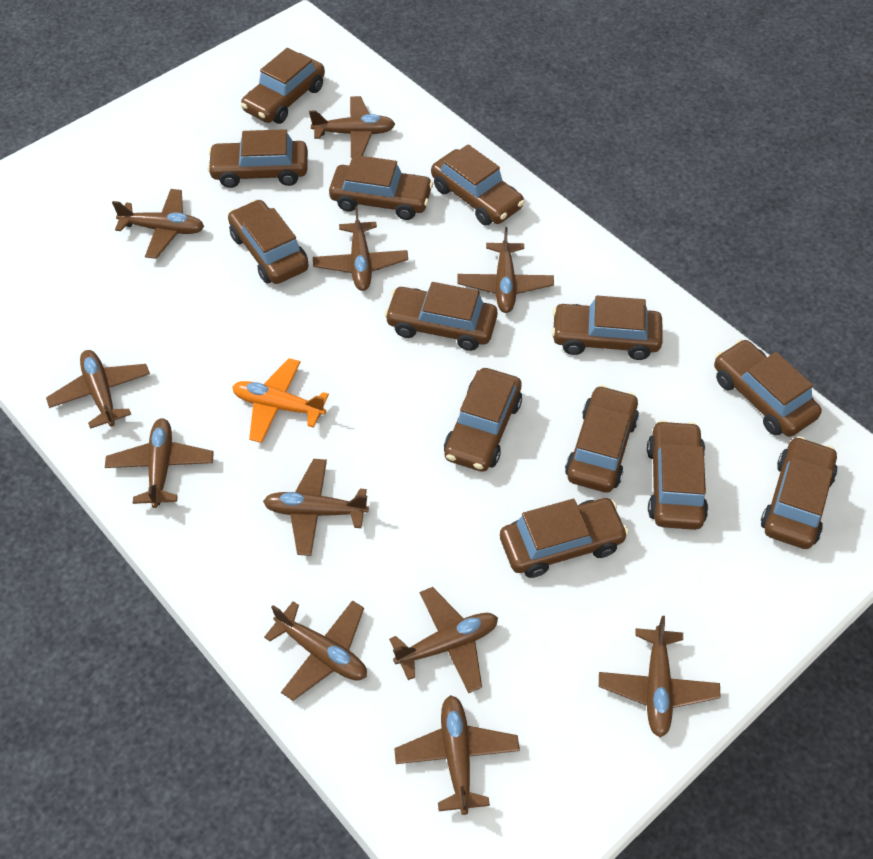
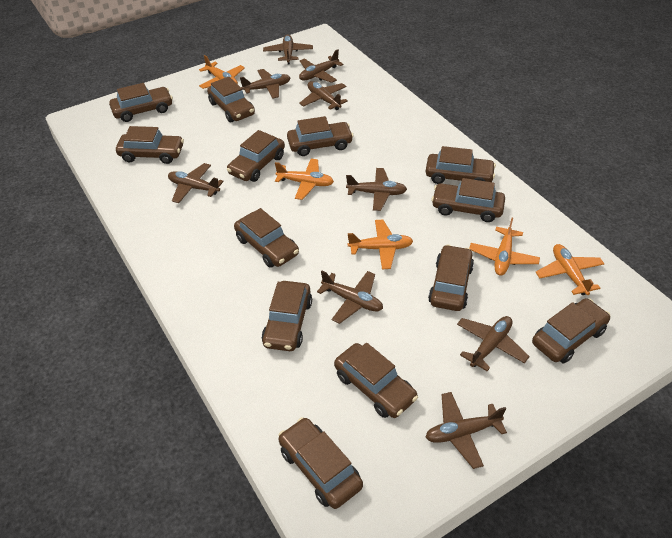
brown plane: 11 -> 9
orange plane: 1 -> 5

